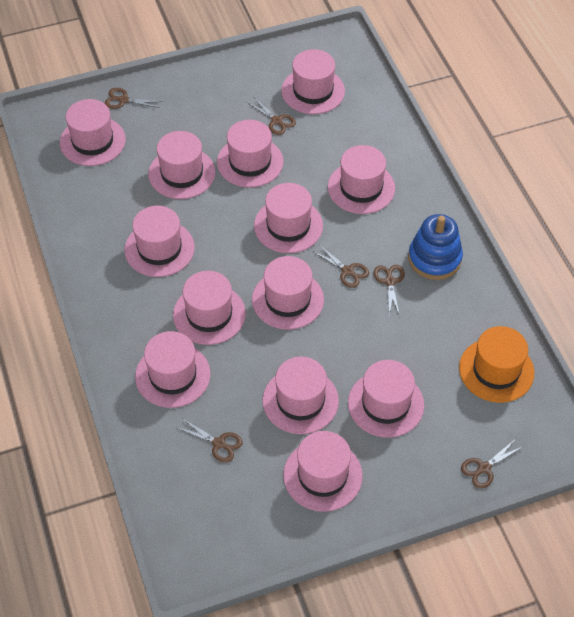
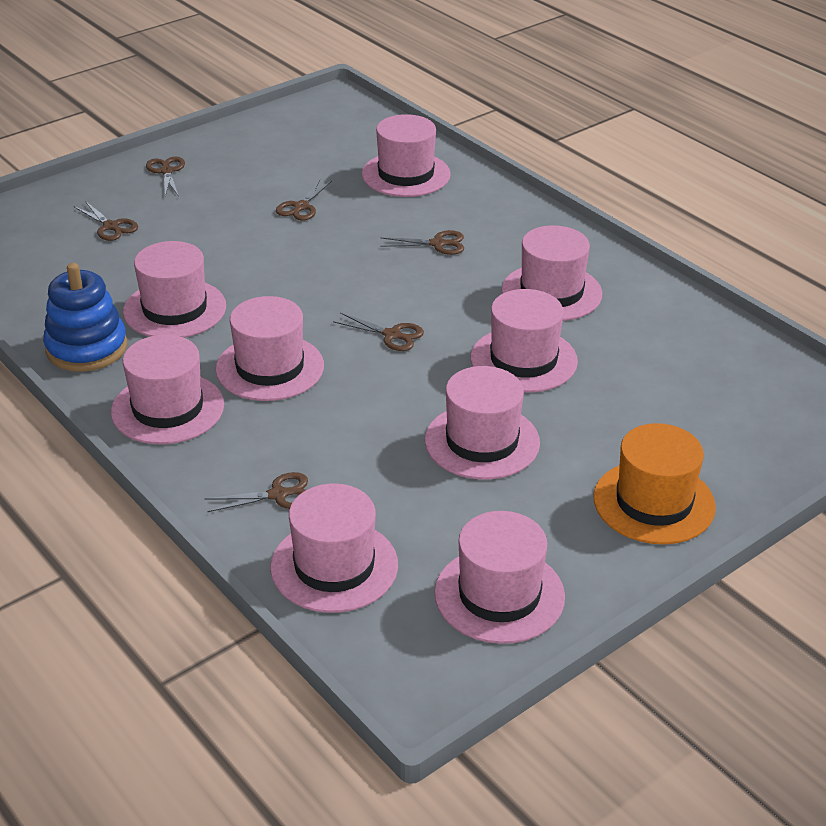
pink hat: 13 -> 9

